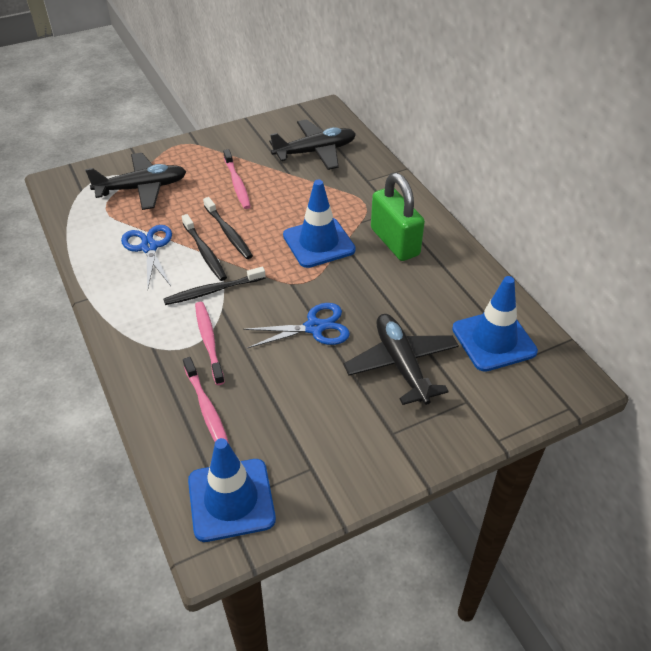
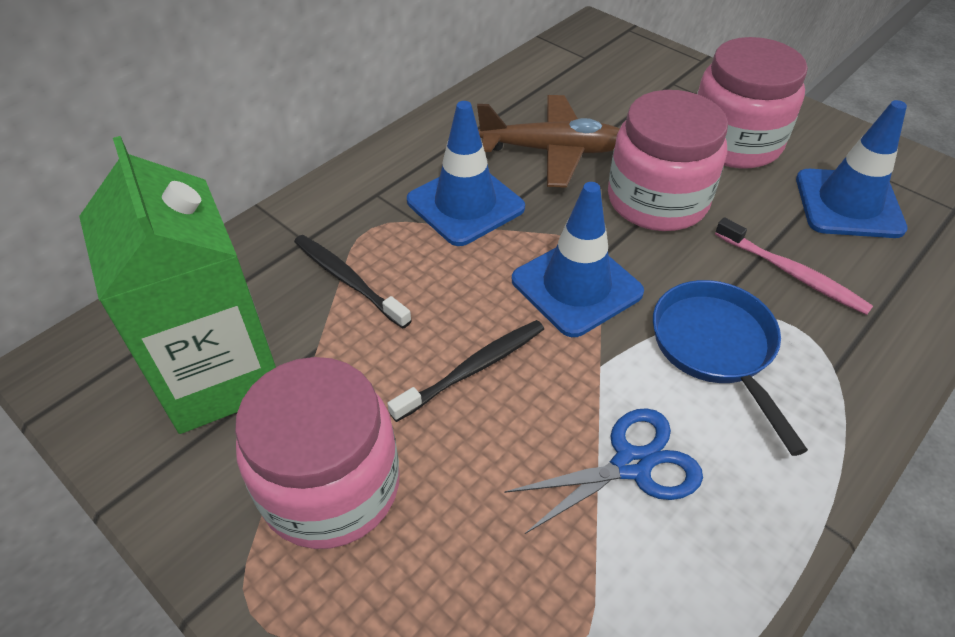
black plane: 3 -> 0
black toothbrush: 3 -> 2
blue pan: 0 -> 1
blue scissors: 2 -> 1
brown plane: 0 -> 1
green carton: 0 -> 1
green padlock: 1 -> 0
pink jar: 0 -> 3
pink toothbrush: 3 -> 1

